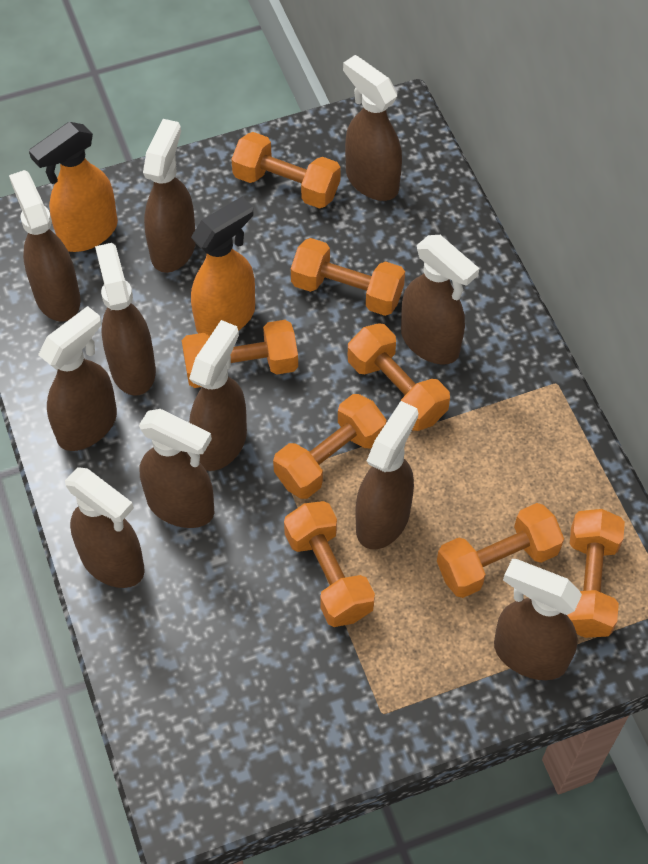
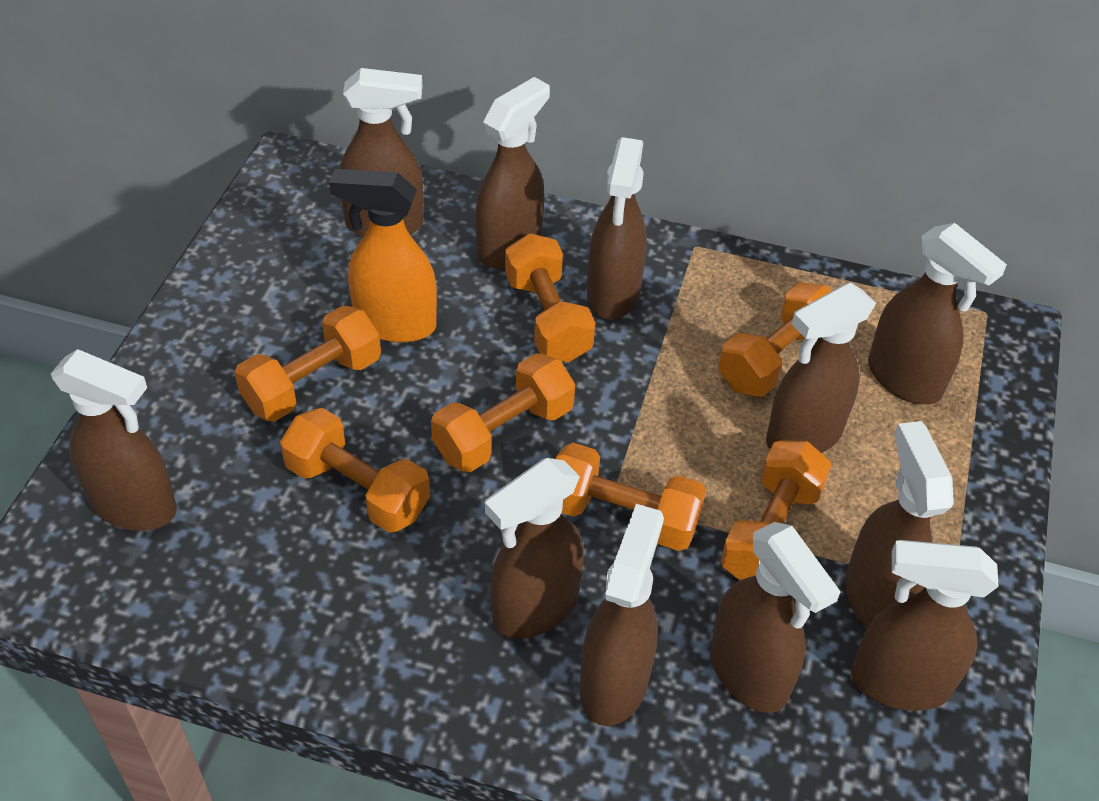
orange dumbbell: 8 -> 7
orange spray bottle: 2 -> 1

